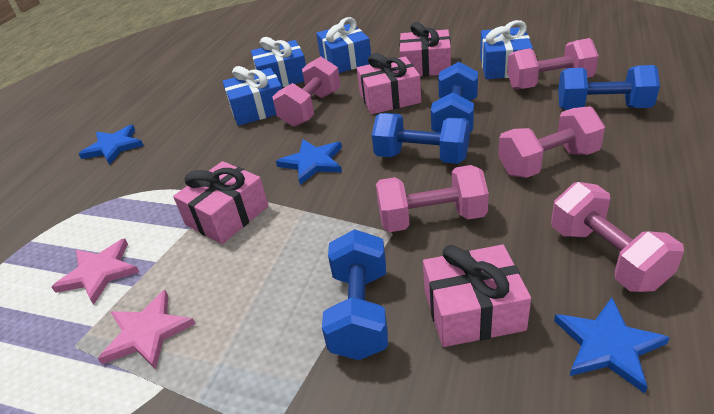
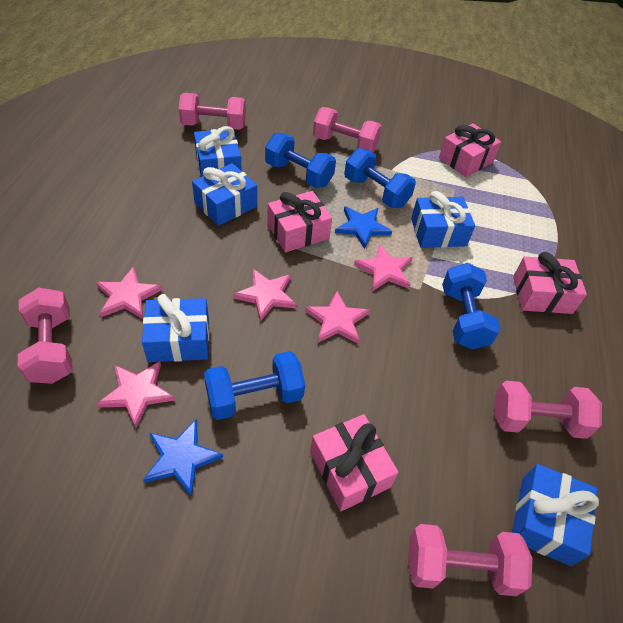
blue gift: 4 -> 5
blue star: 3 -> 2
pink star: 2 -> 5

